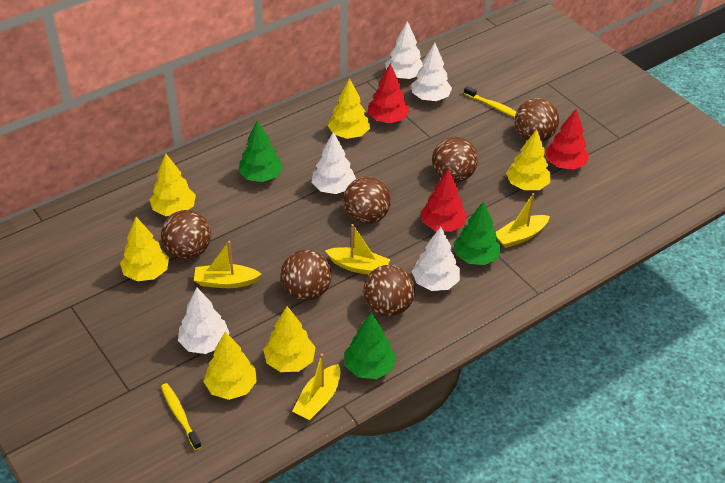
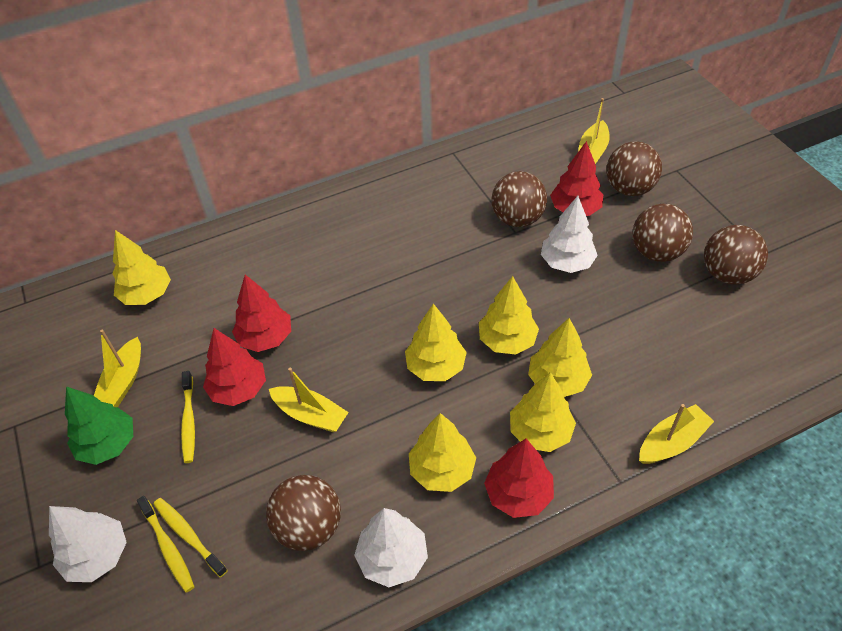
brown ball: 6 -> 5
green tree: 3 -> 1
red tree: 3 -> 4
white tree: 5 -> 3
yellow toothbrush: 2 -> 3

